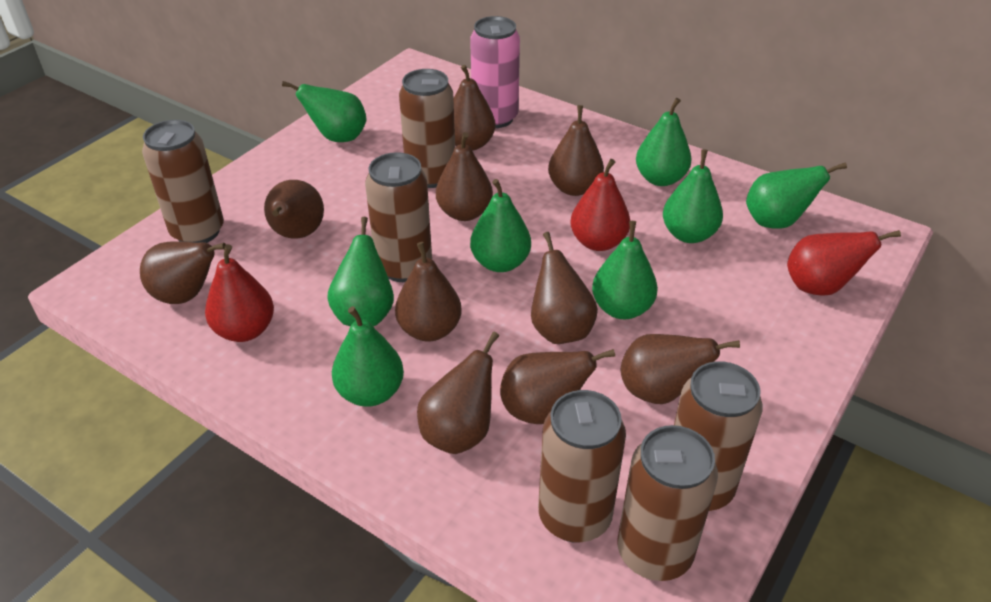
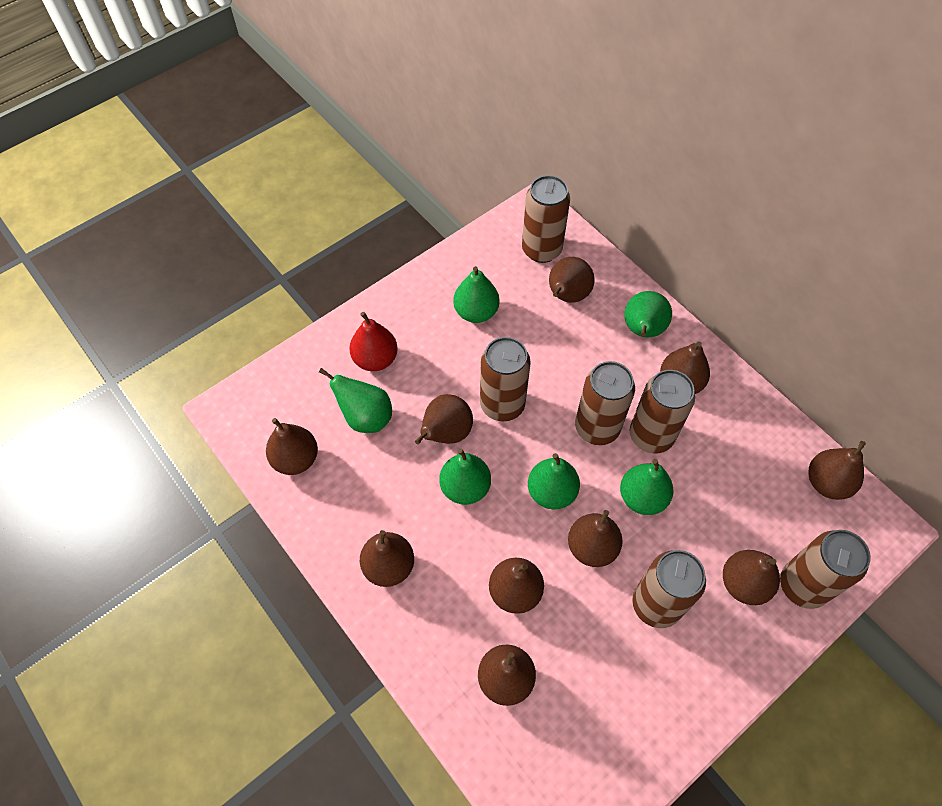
green pear: 8 -> 6
pink can: 1 -> 0
red pear: 3 -> 1

